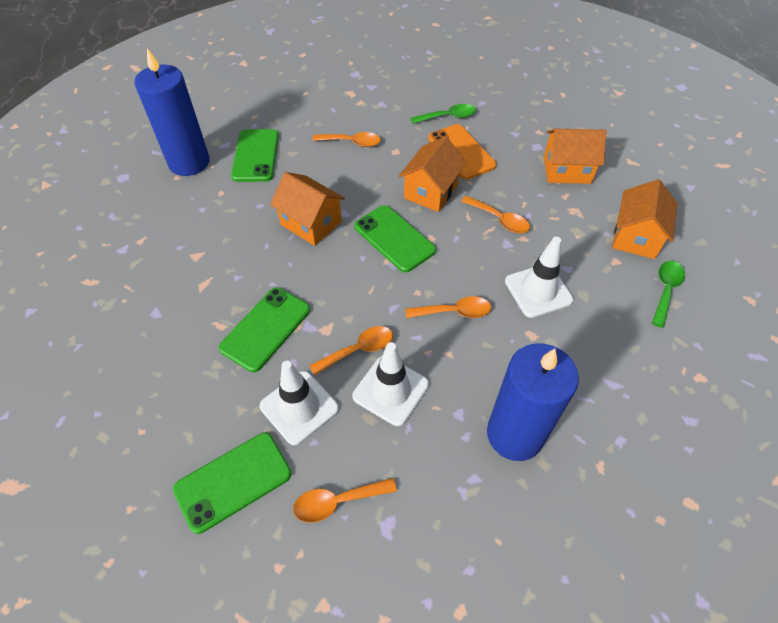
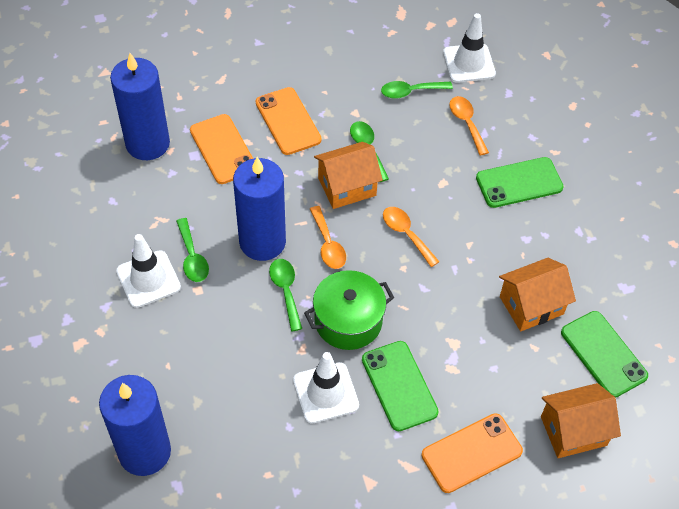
blue candle: 2 -> 3
green phone: 4 -> 3
green pot: 0 -> 1
green spoon: 2 -> 4
orange house: 4 -> 3
orange phone: 1 -> 3
orange spoon: 5 -> 3

